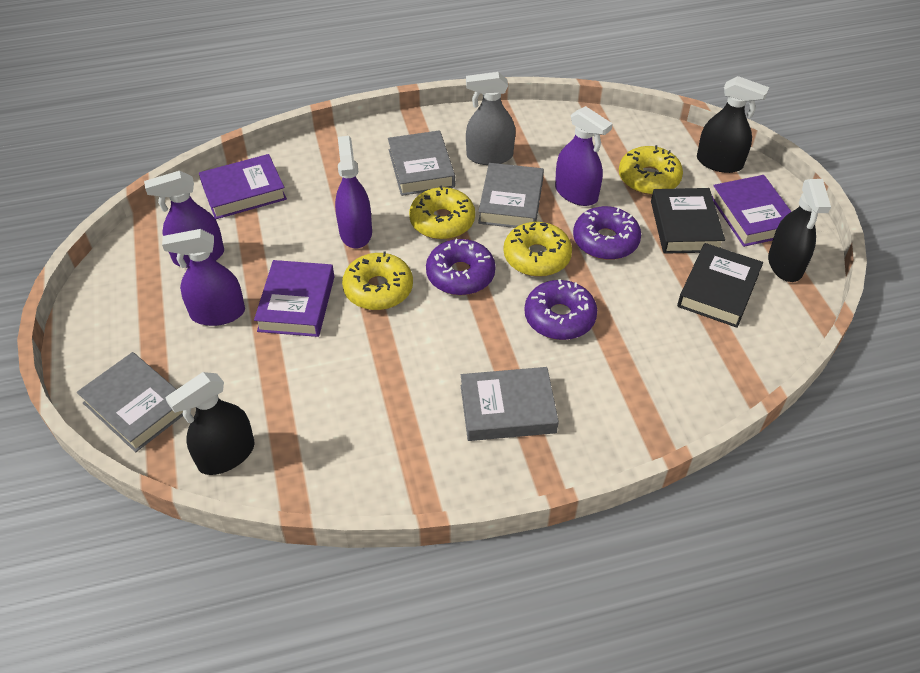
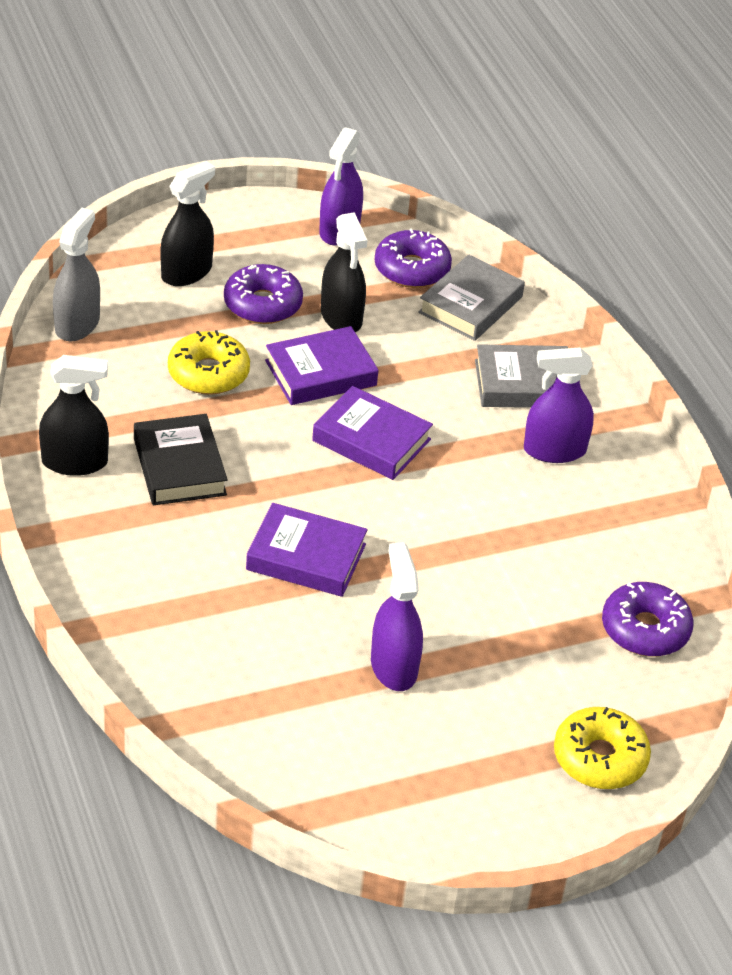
black book: 2 -> 1
grey book: 4 -> 2
purple spray bottle: 4 -> 3
yellow donut: 4 -> 2

